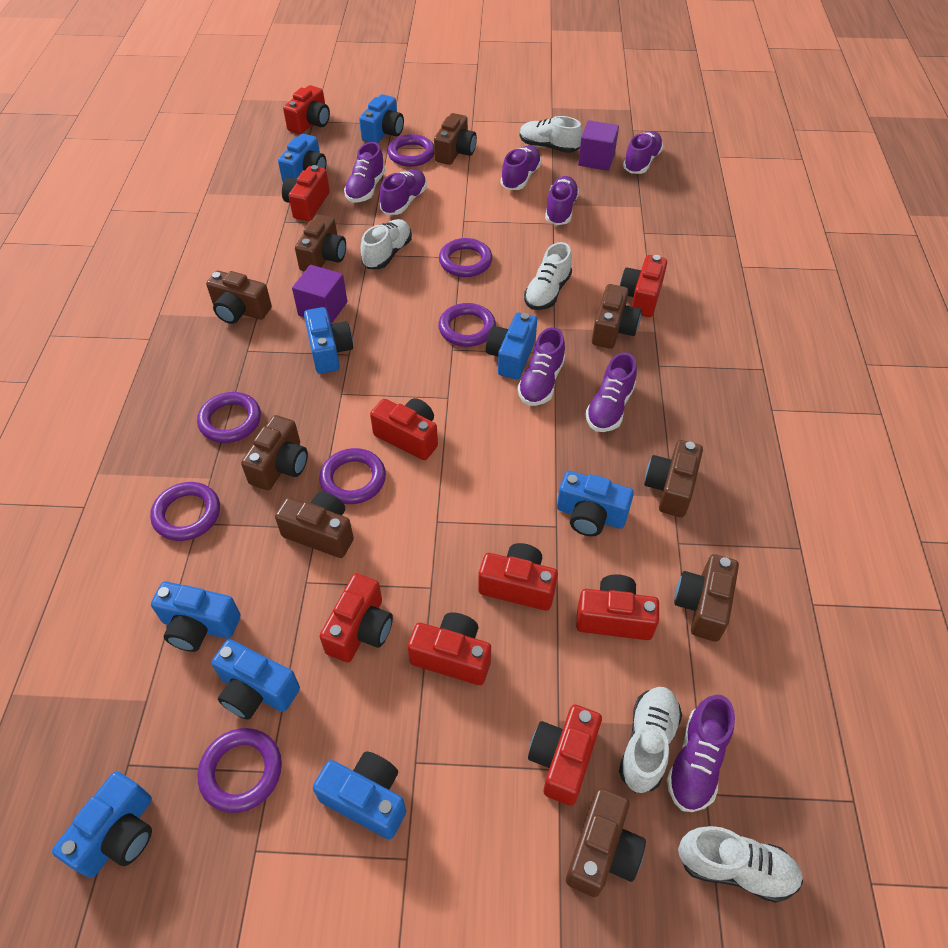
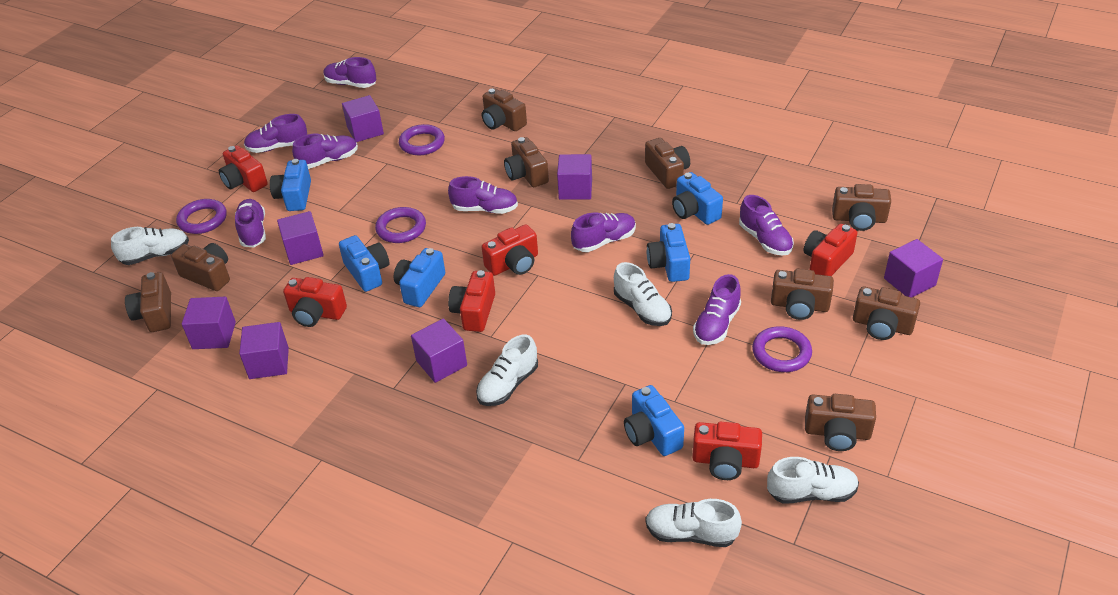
blue camera: 9 -> 6
purple cube: 2 -> 7
purple ring: 7 -> 4
red camera: 9 -> 6

